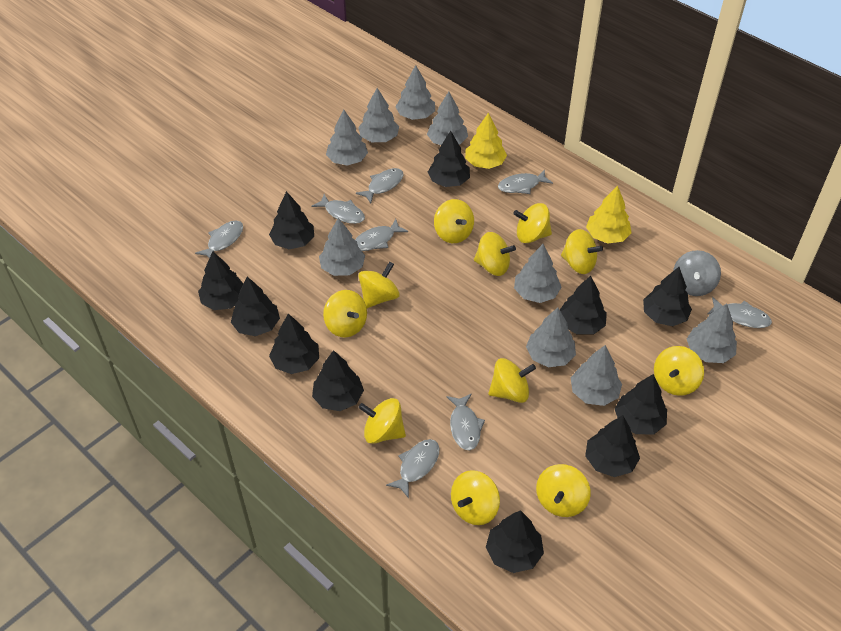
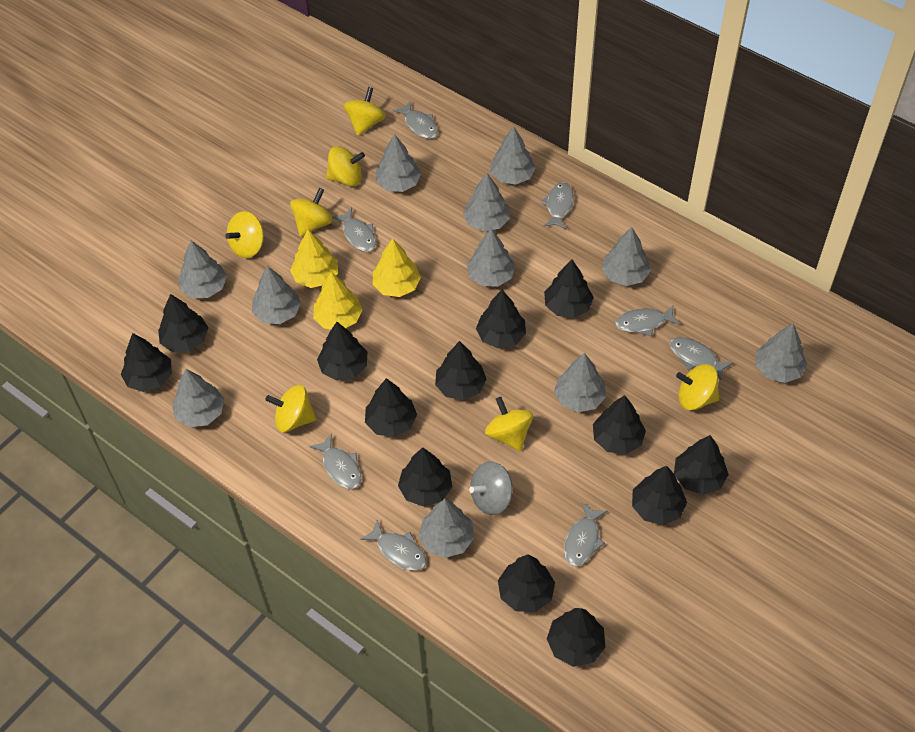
black tree: 11 -> 13
grey tree: 9 -> 11
yellow spinning top: 11 -> 7
yellow tree: 2 -> 3

